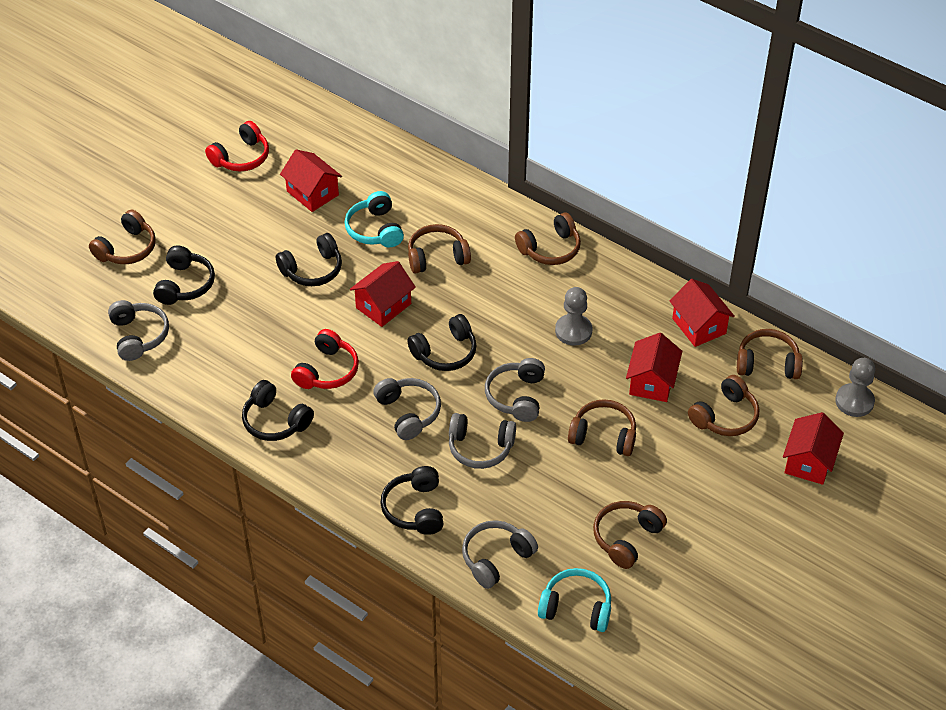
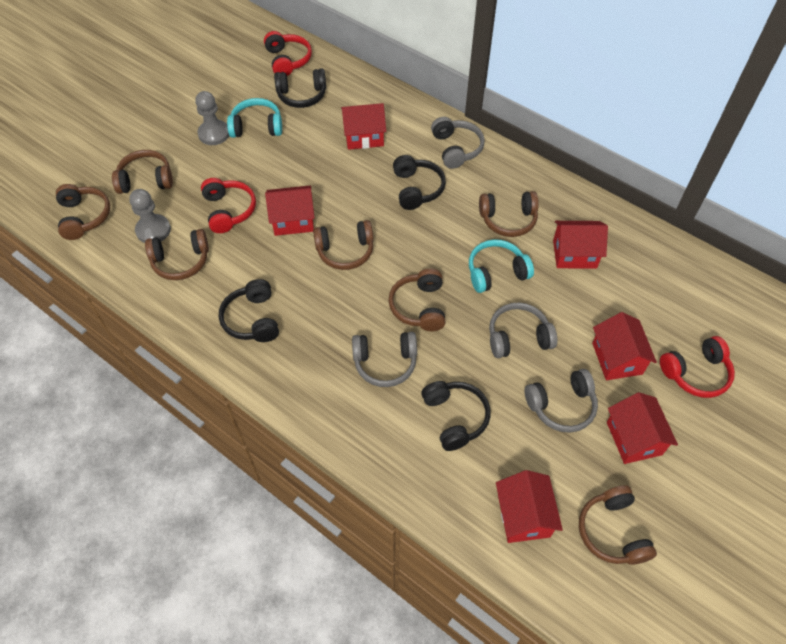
black headphones: 5 -> 4
grey headphones: 5 -> 4
red headphones: 2 -> 3
red house: 5 -> 6

